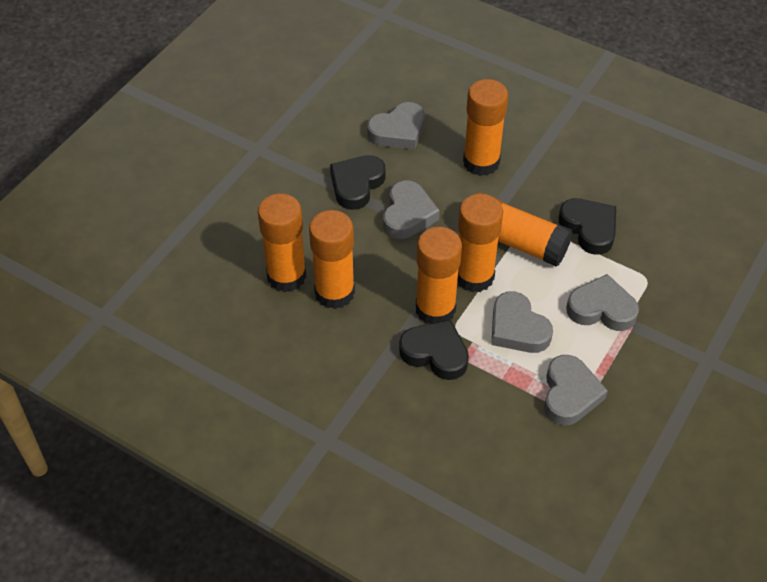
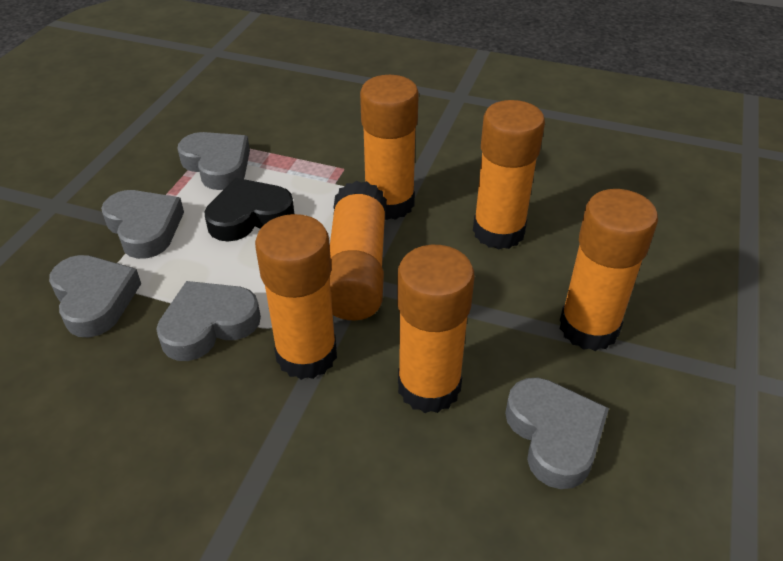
black heart: 3 -> 1

